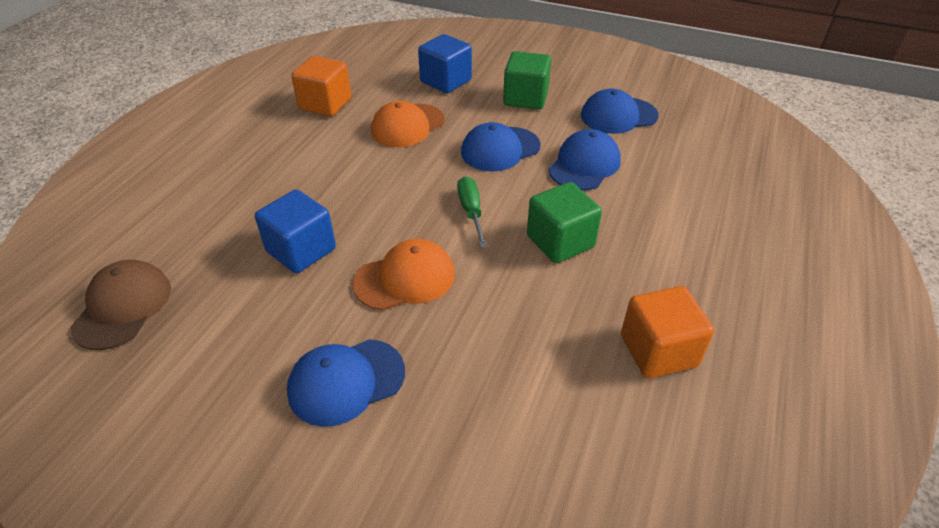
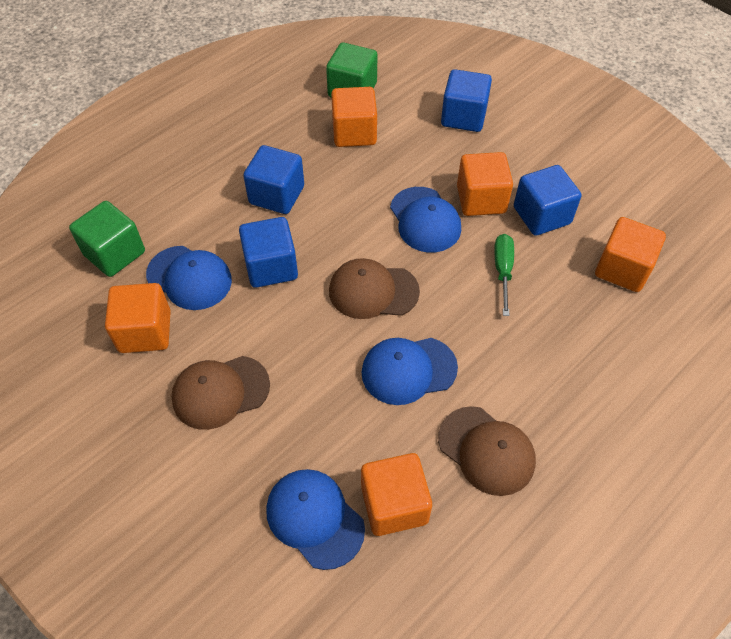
blue cube: 2 -> 4
brown cap: 1 -> 3
orange cap: 2 -> 0
orange cube: 2 -> 5

